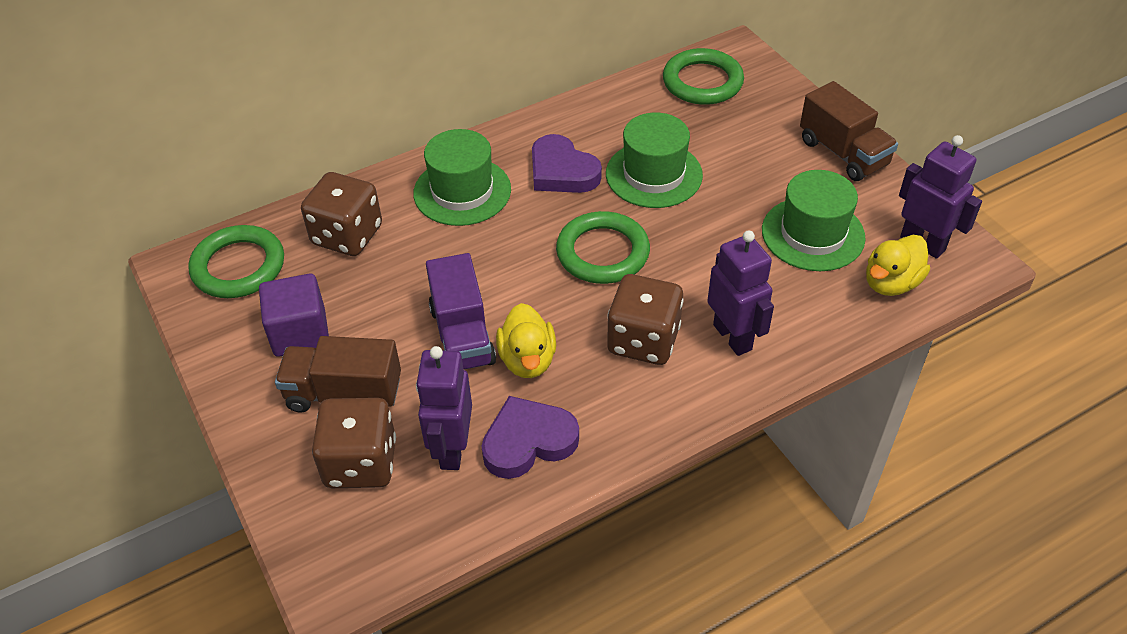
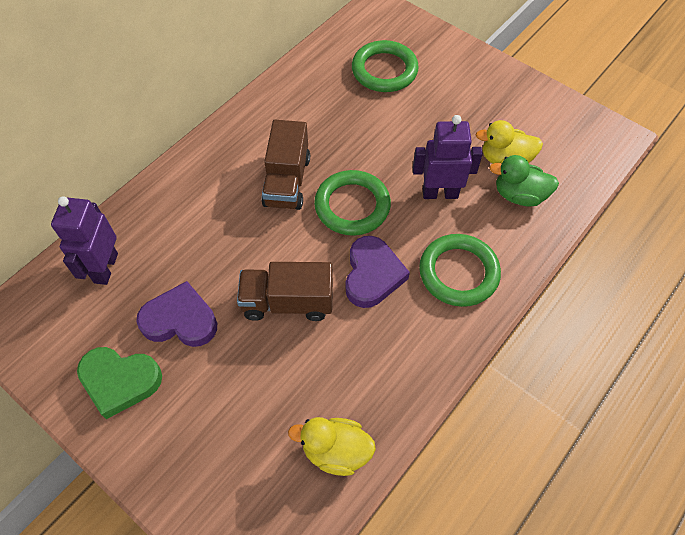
brown dice: 3 -> 0
green duck: 0 -> 1
green hat: 3 -> 0
green heart: 0 -> 1
purple cube: 1 -> 0
purple robot: 3 -> 2
purple truck: 1 -> 0

